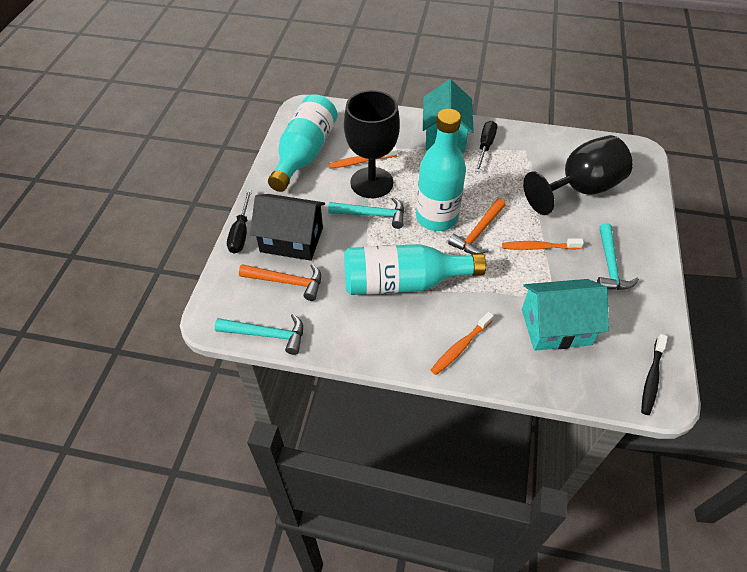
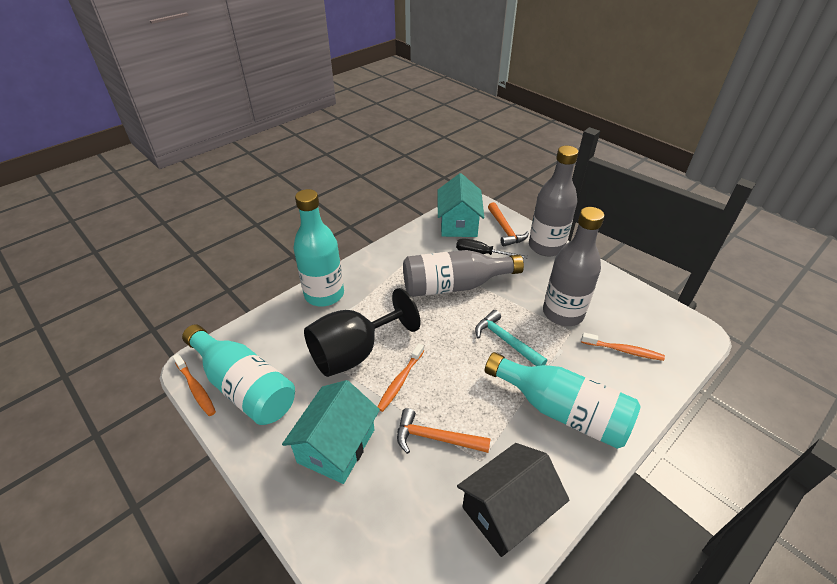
black goblet: 2 -> 1
black screwdriver: 2 -> 1
black toothbrush: 1 -> 0
grey bottle: 0 -> 3
turquoise hammer: 3 -> 1

